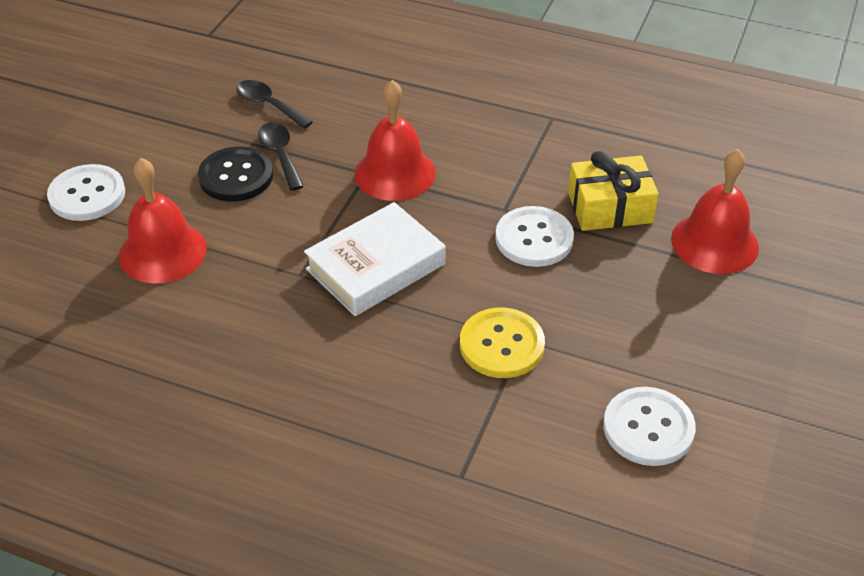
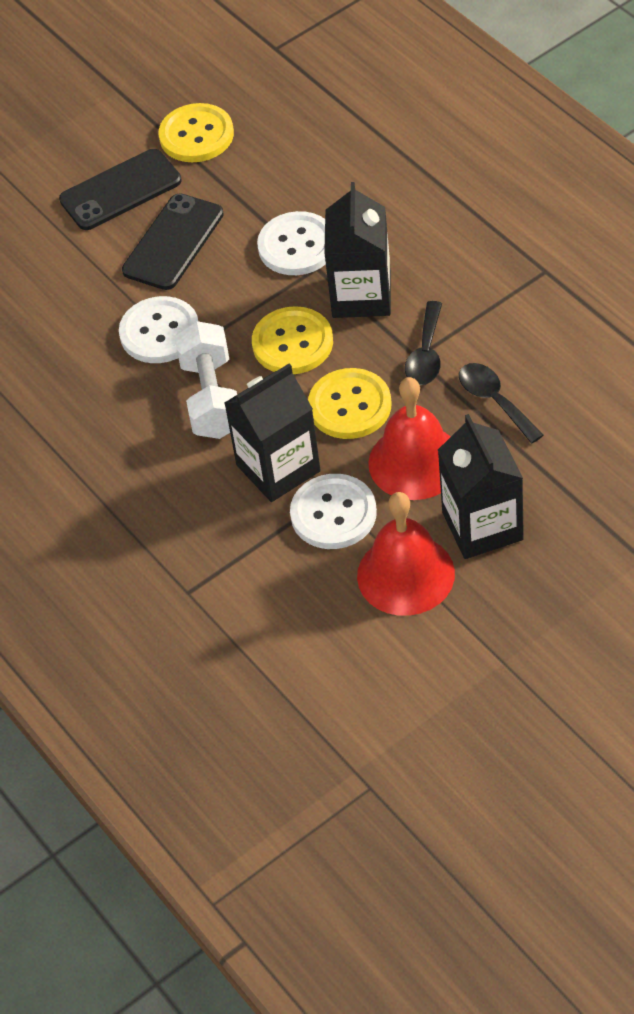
black button: 1 -> 0
black carton: 0 -> 3
black phone: 0 -> 2
red bell: 3 -> 2
white book: 1 -> 0
white dumbbell: 0 -> 1
yellow button: 1 -> 3
yellow gift: 1 -> 0

